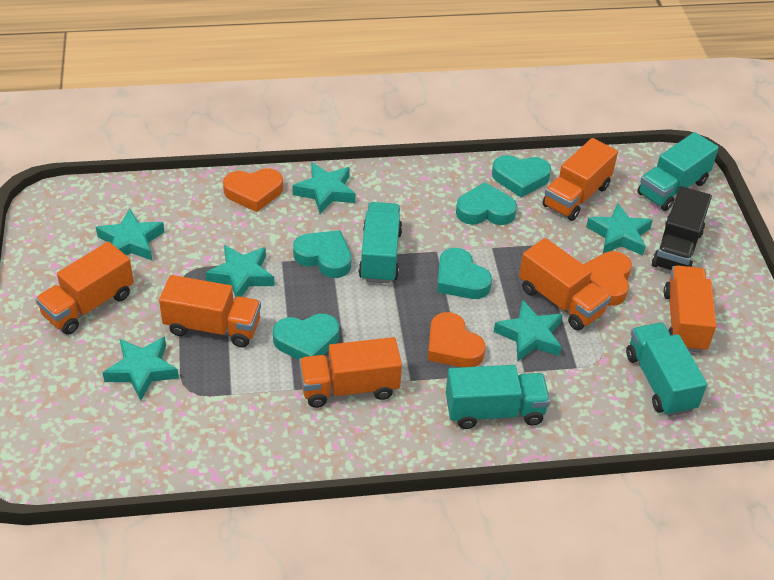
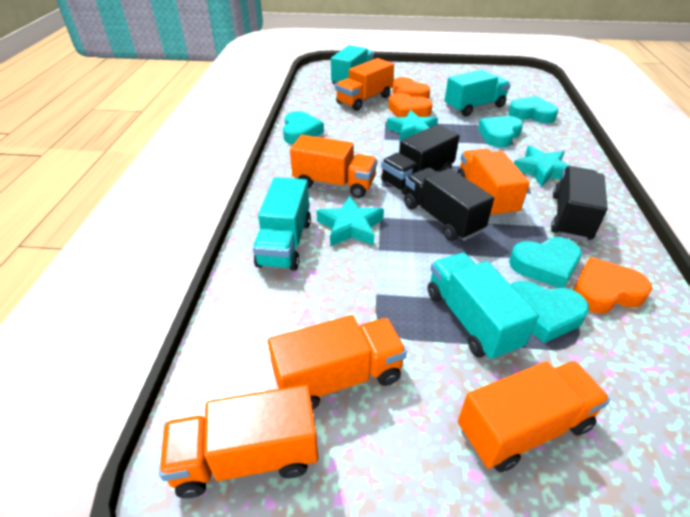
black truck: 1 -> 3
turquoise star: 6 -> 3

